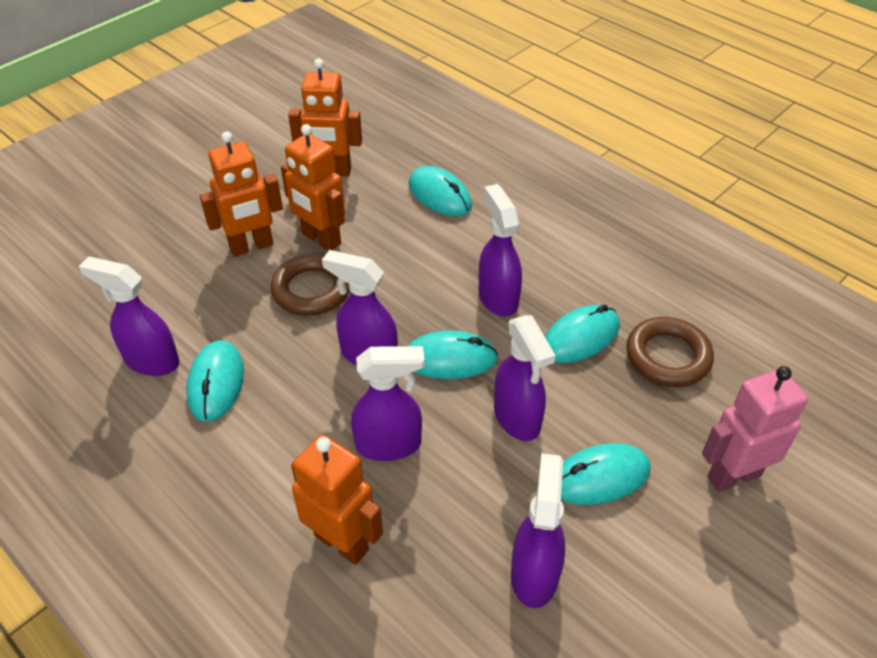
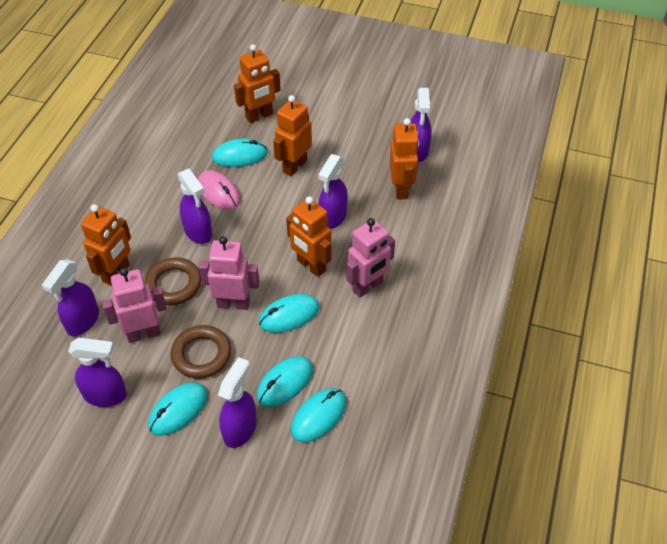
orange robot: 4 -> 5
pink mouse: 0 -> 1
pink robot: 1 -> 3

